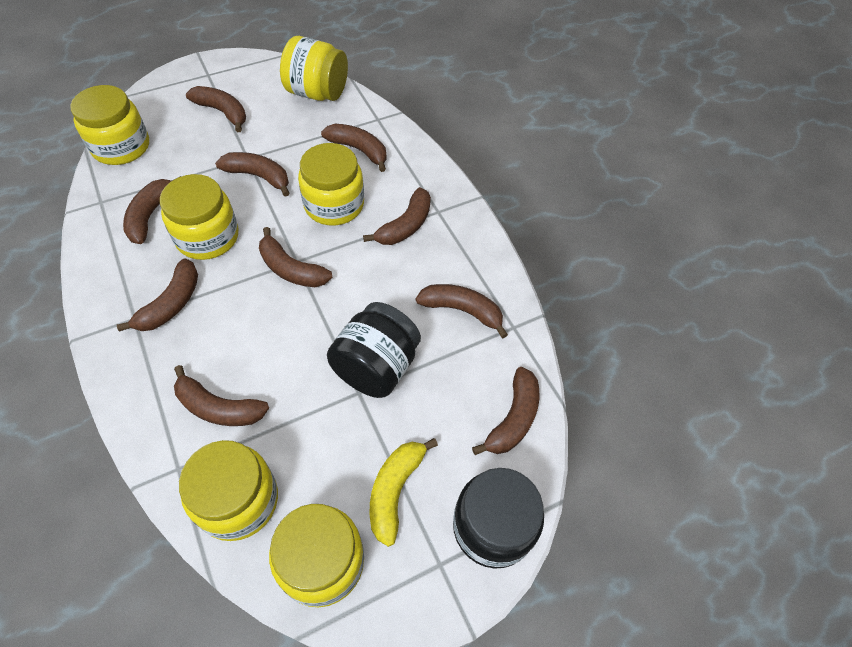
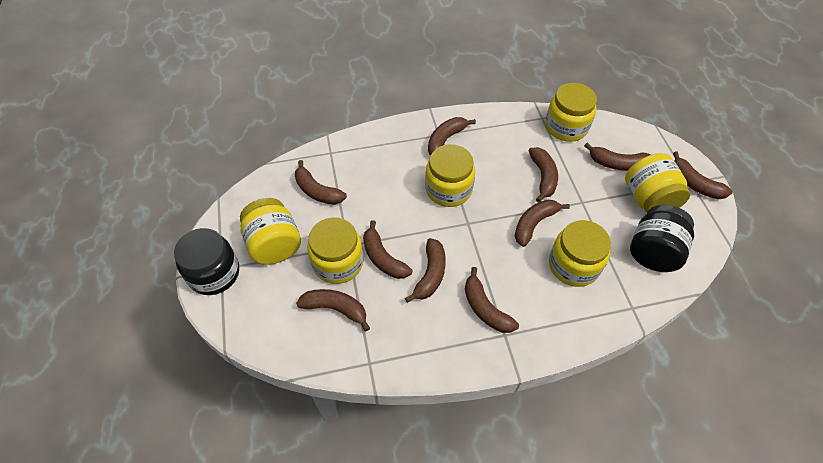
yellow banana: 1 -> 0

